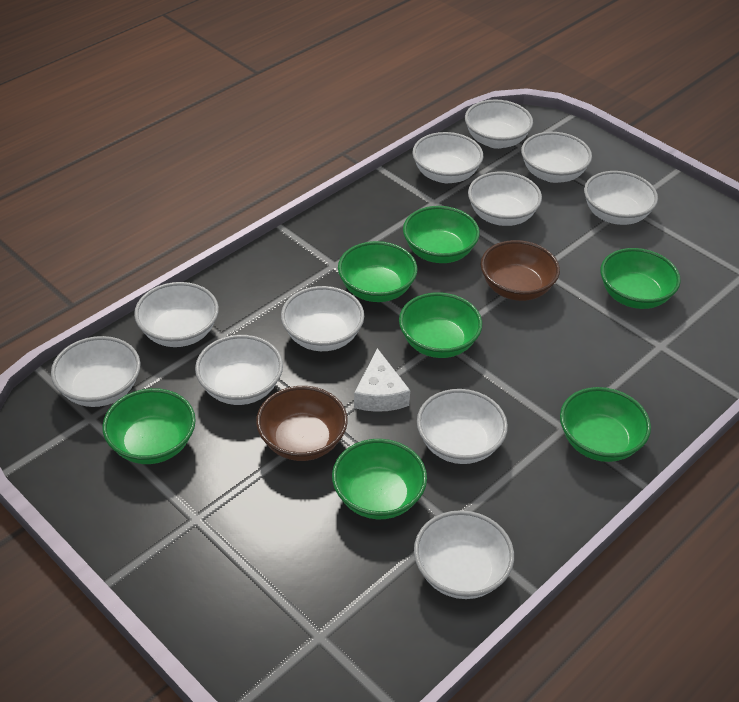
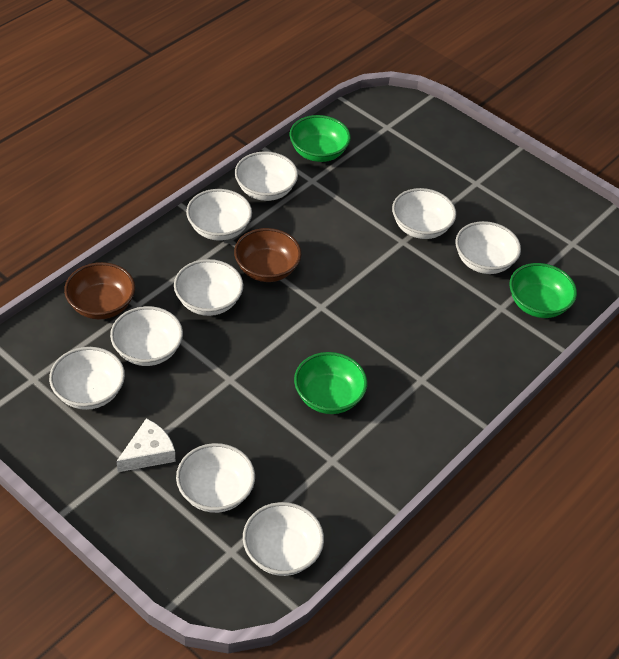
green bowl: 7 -> 3
white bowl: 11 -> 9

